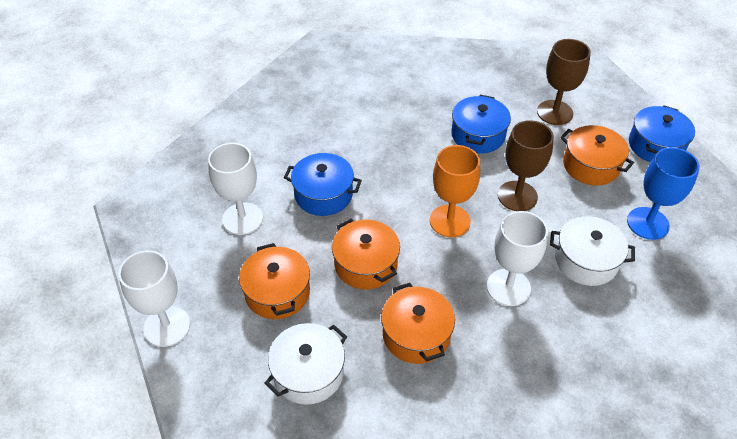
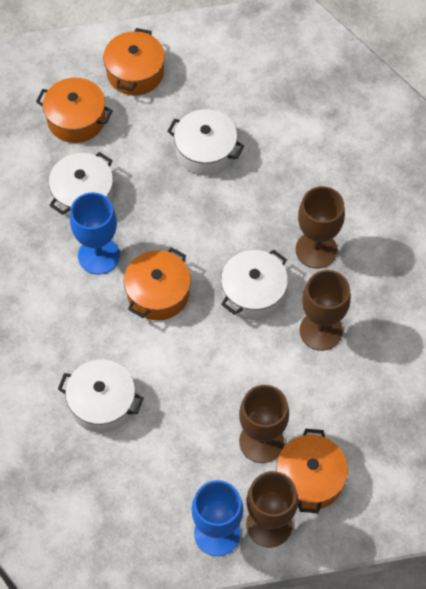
blue goblet: 1 -> 2
blue pot: 3 -> 0
brown goblet: 2 -> 4
orange goblet: 1 -> 0
white goblet: 3 -> 0
white pot: 2 -> 4

